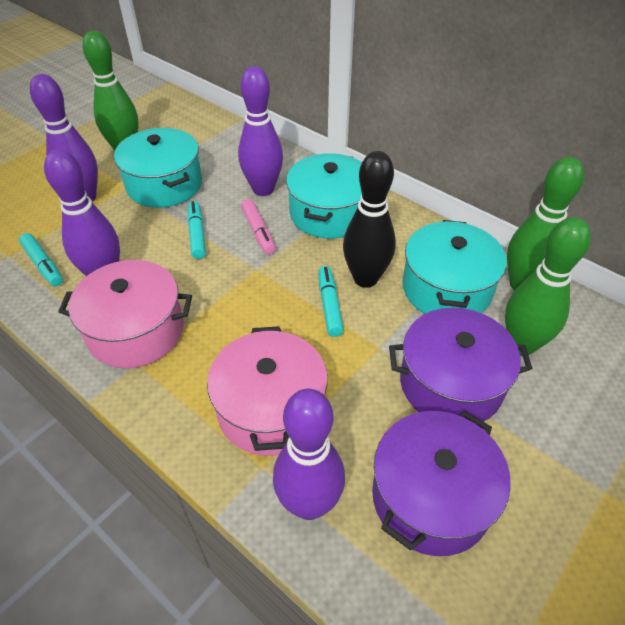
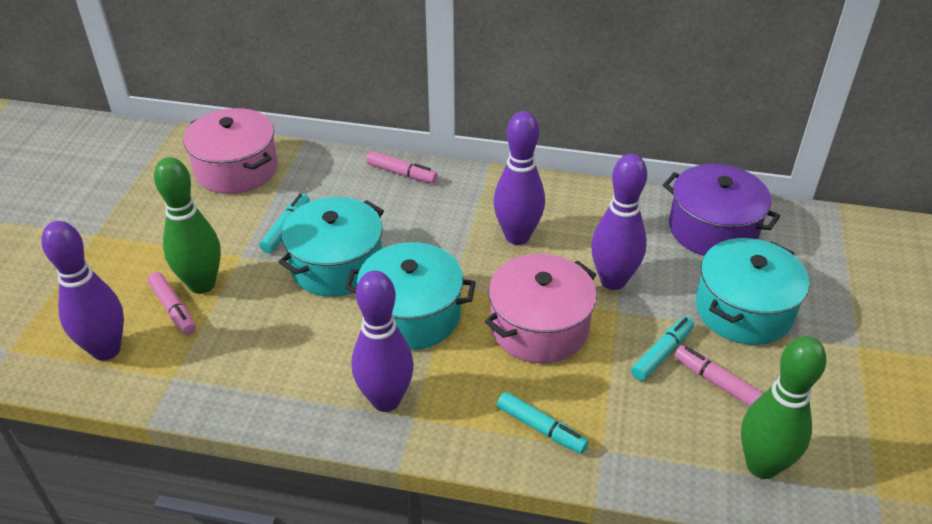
black bowling pin: 1 -> 0
green bowling pin: 3 -> 2
pink marker: 1 -> 3
purple pot: 2 -> 1

